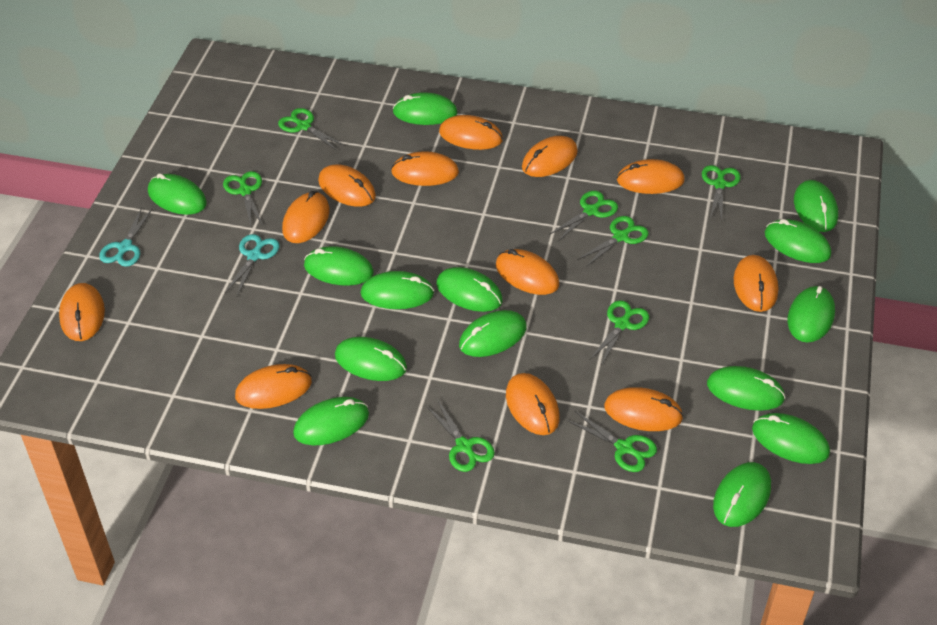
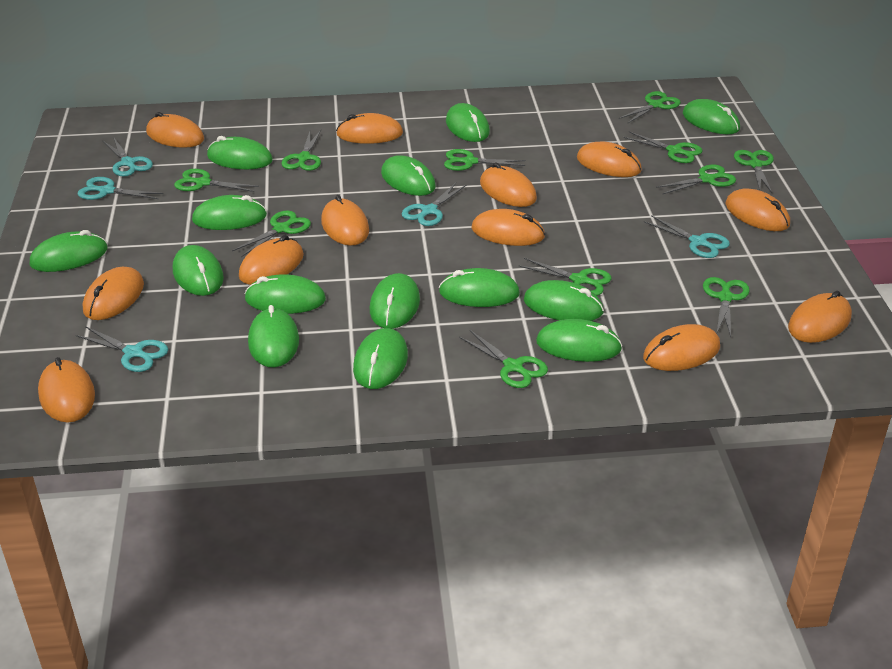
green scissors: 8 -> 11
turquoise scissors: 2 -> 5

